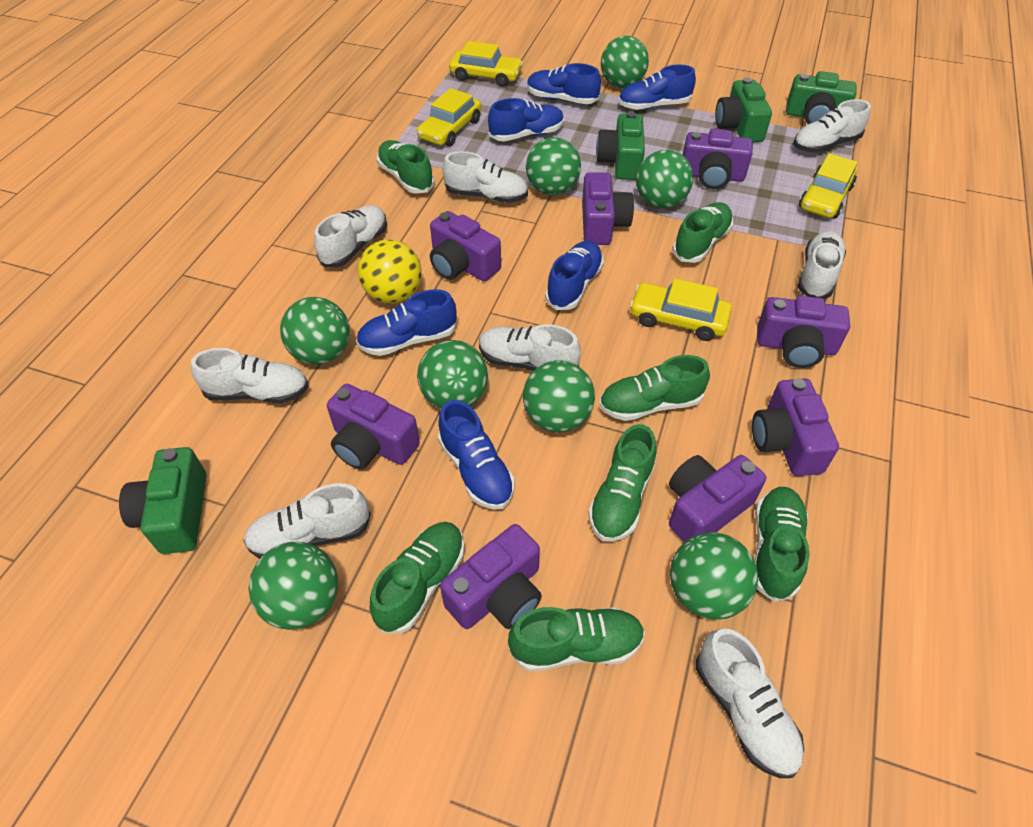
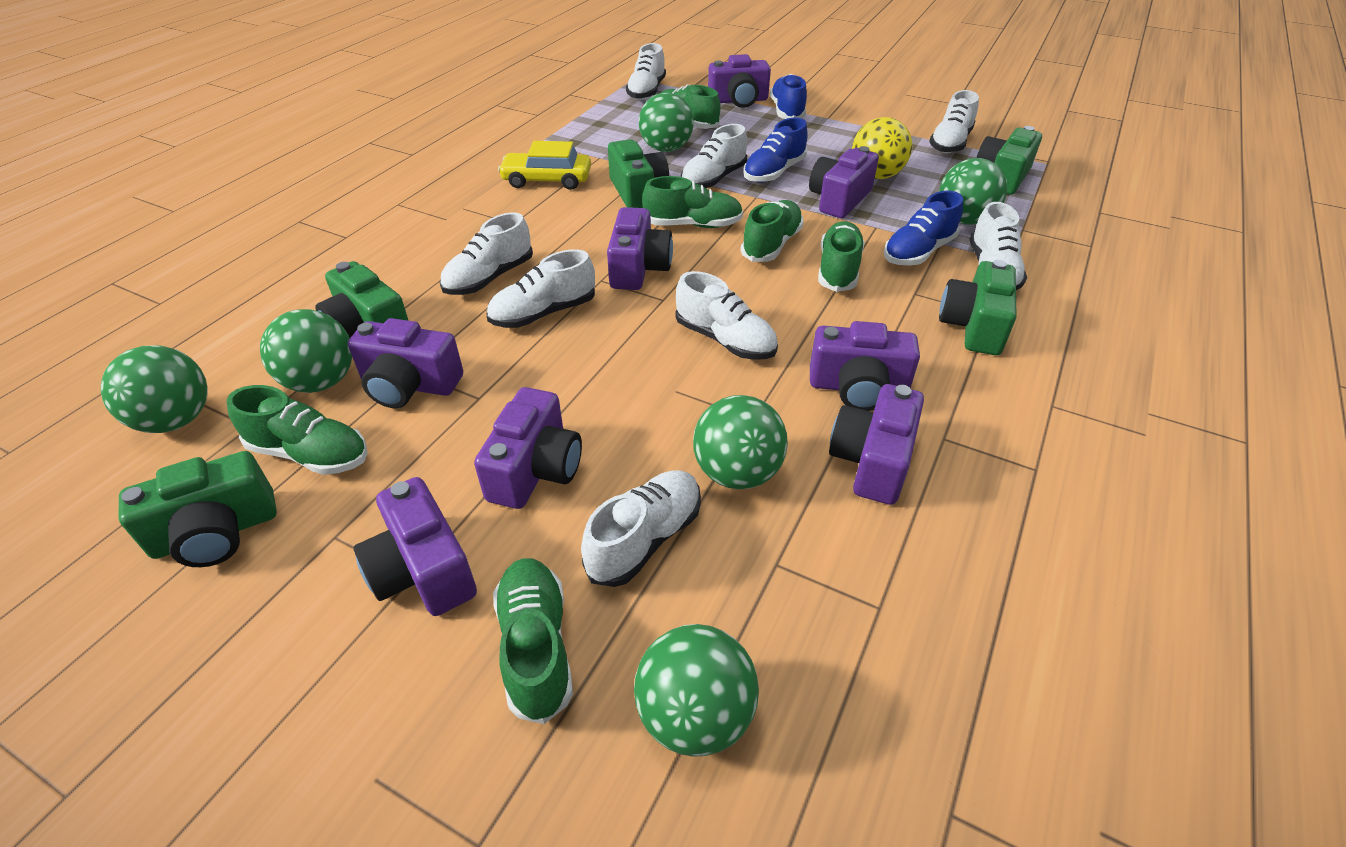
blue shoe: 6 -> 3
green ball: 8 -> 6
green camera: 4 -> 5
green shoe: 7 -> 6
yellow car: 4 -> 1

